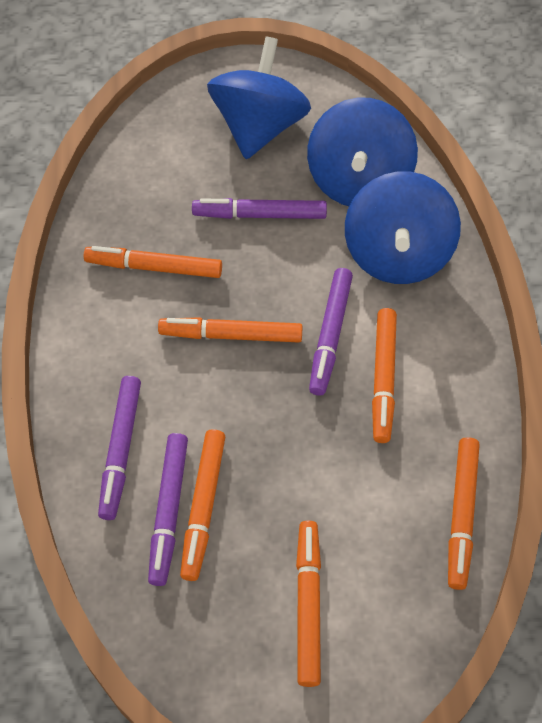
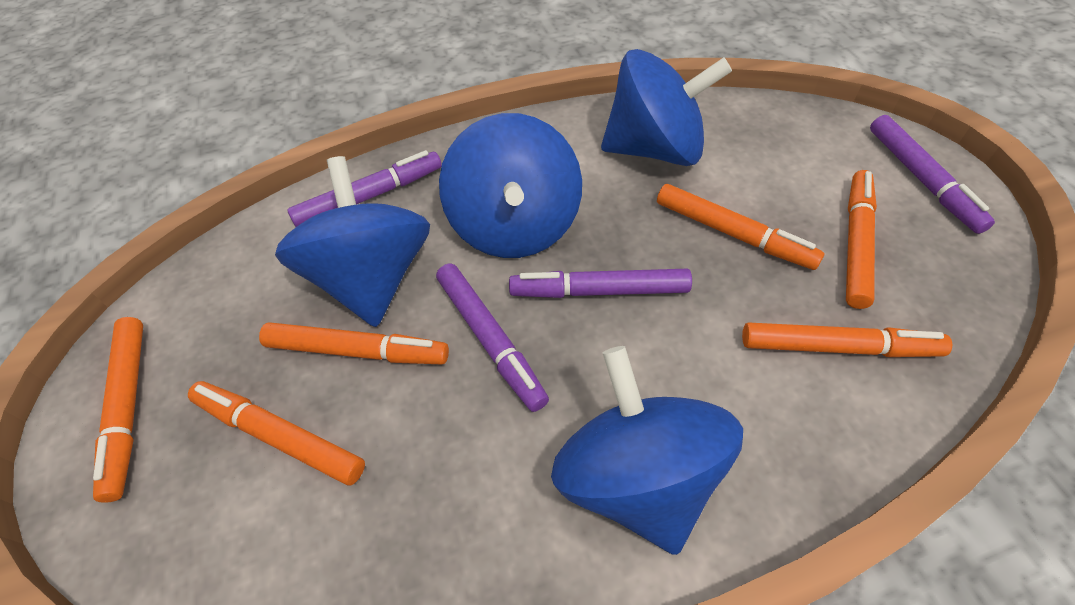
blue spinning top: 3 -> 4

